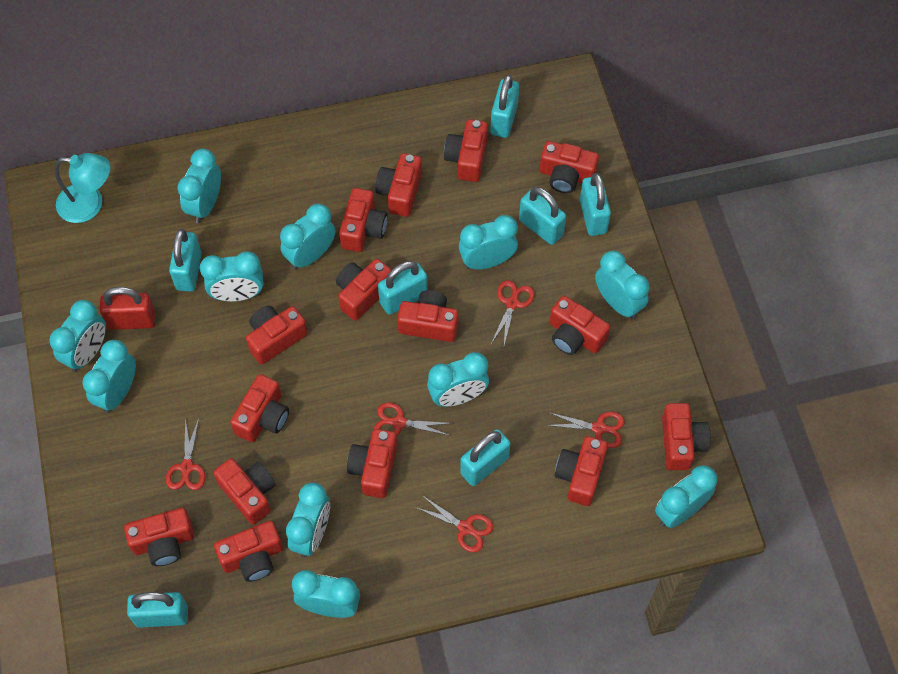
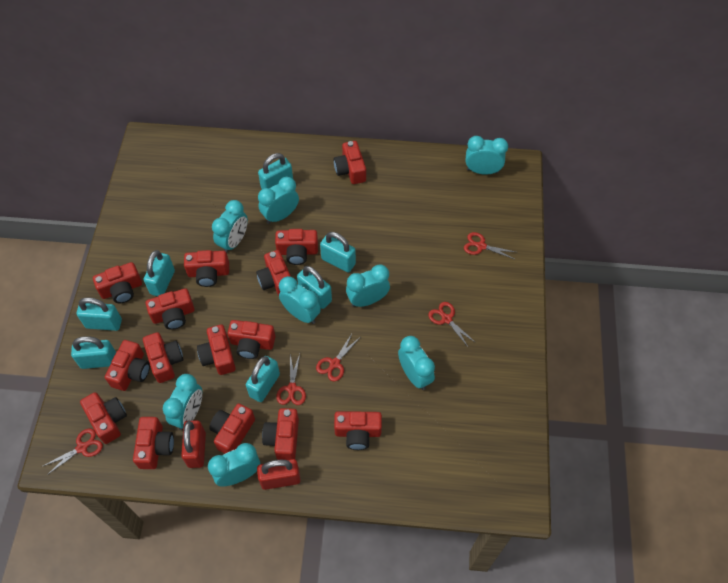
red padlock: 1 -> 2
turquoise clock: 11 -> 8
turquoise lamp: 1 -> 0

